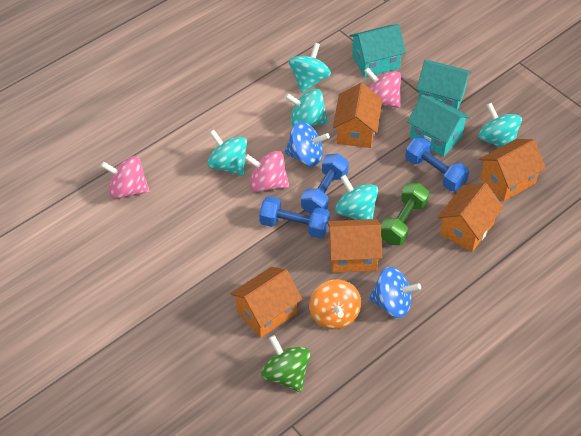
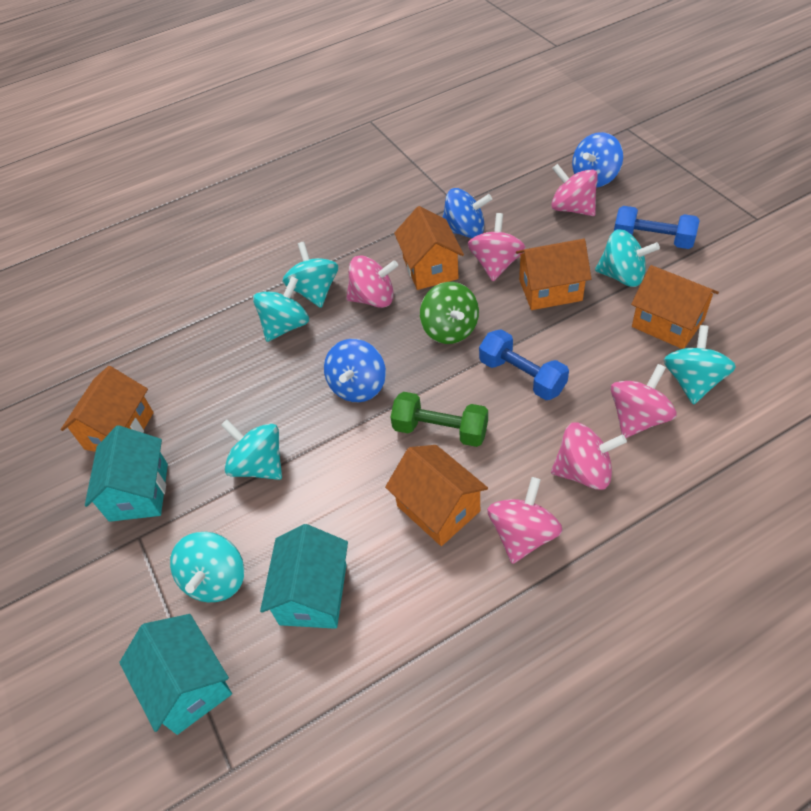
blue dumbbell: 3 -> 2
blue spinning top: 2 -> 3
orange spinning top: 1 -> 0
pink spinning top: 3 -> 6
turquoise spinning top: 5 -> 6

